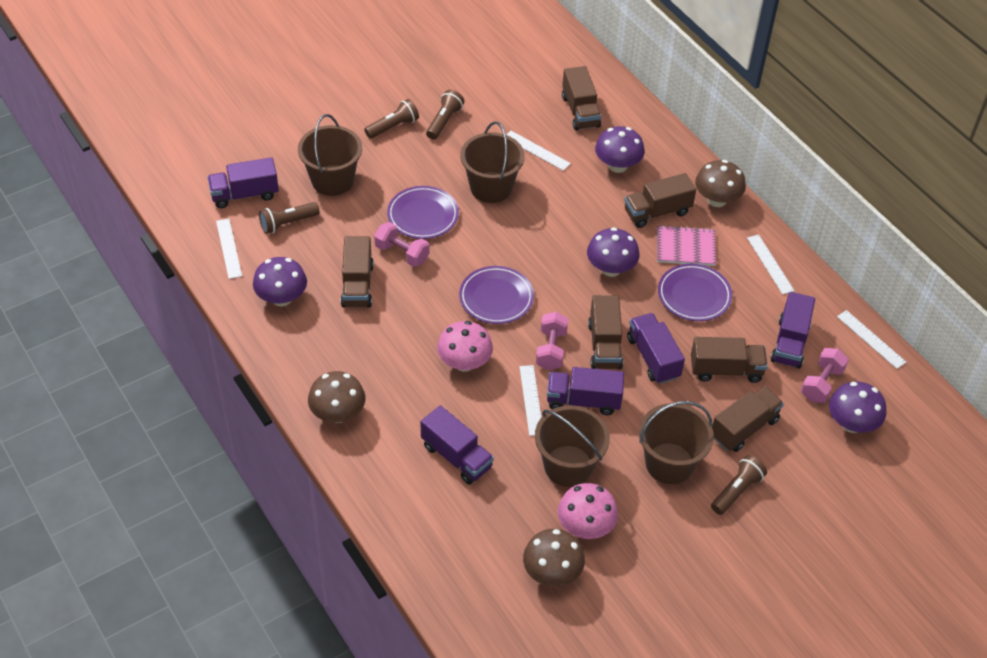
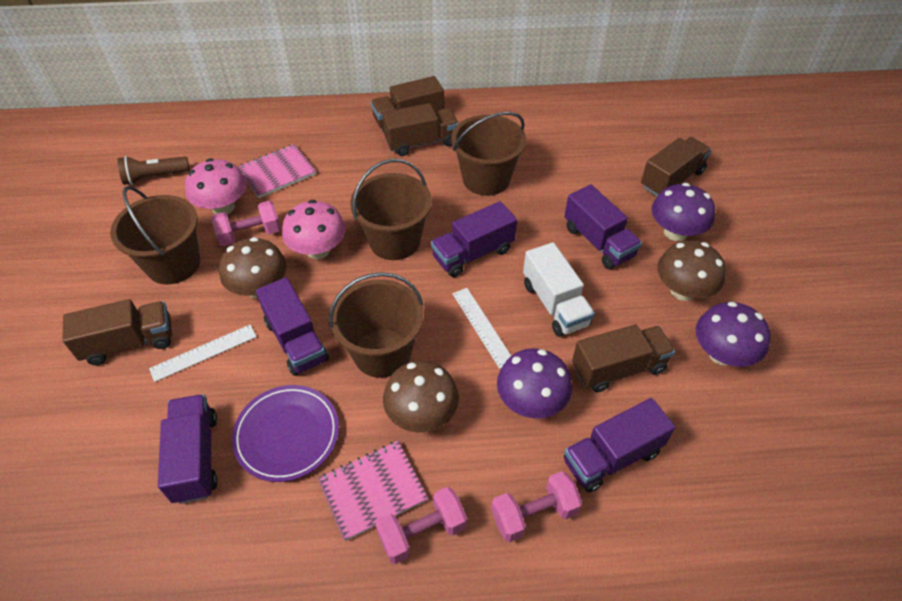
brown flashlight: 4 -> 1
brown truck: 6 -> 5
pink notebook: 1 -> 2
purple mushroom: 4 -> 3
purple plate: 3 -> 1
white ruler: 5 -> 2
white truck: 0 -> 1

